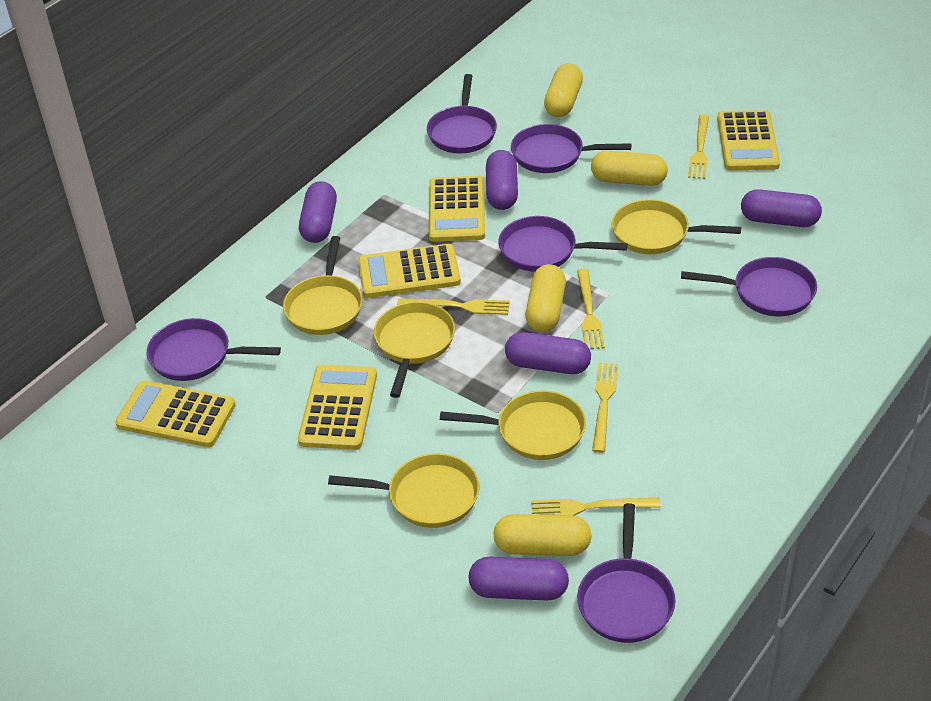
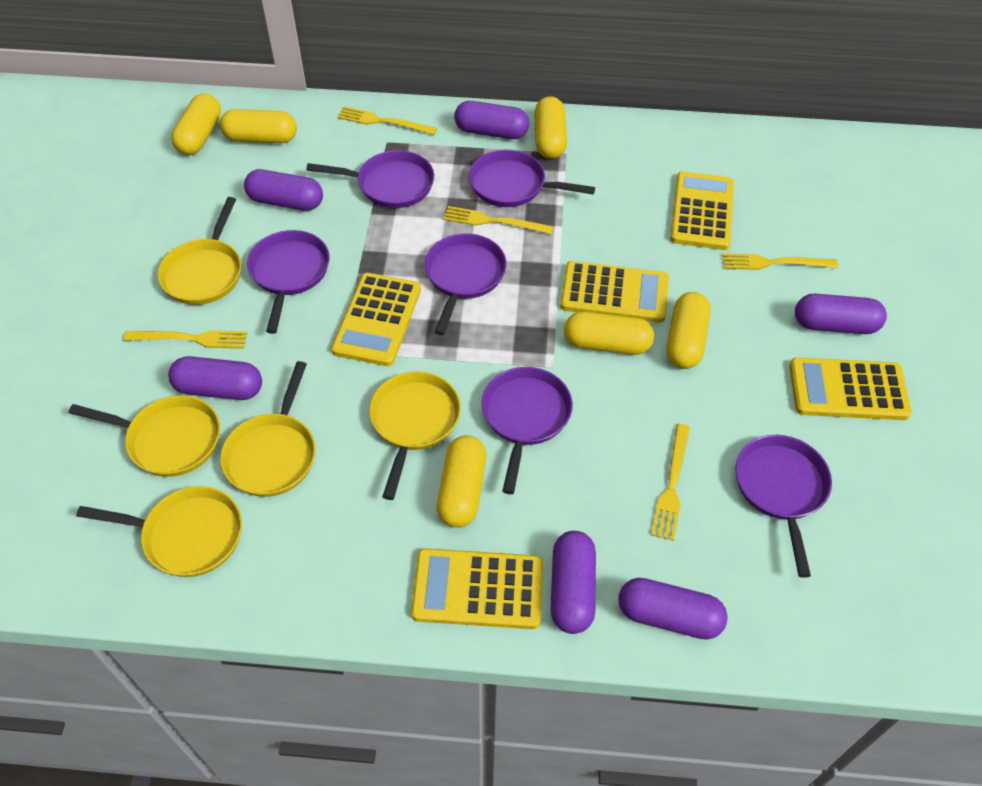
purple capsule: 5 -> 6
yellow capsule: 4 -> 6

